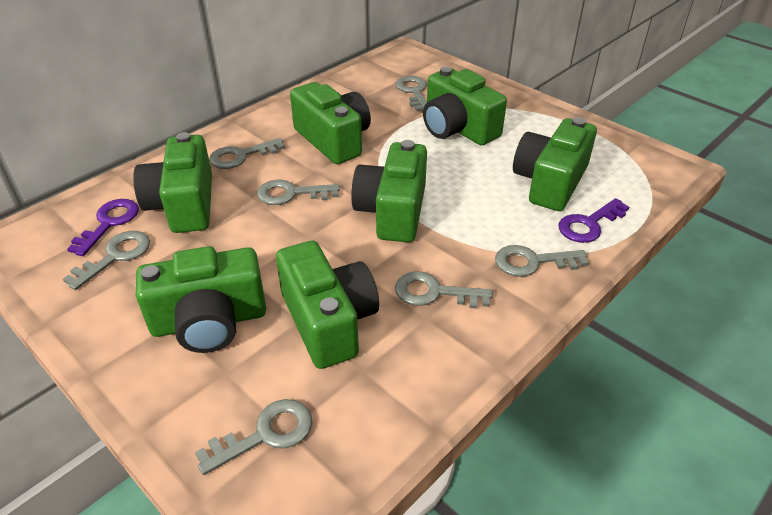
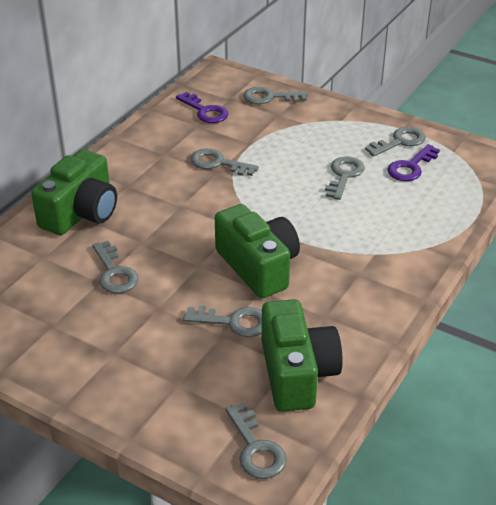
green camera: 7 -> 3

